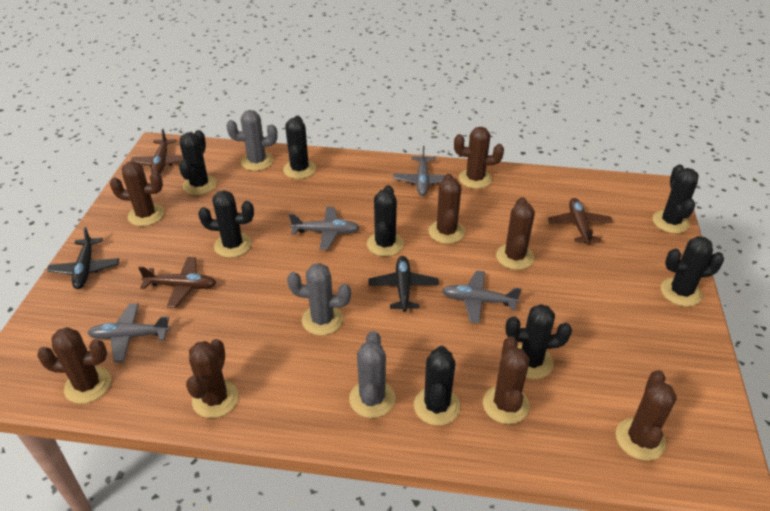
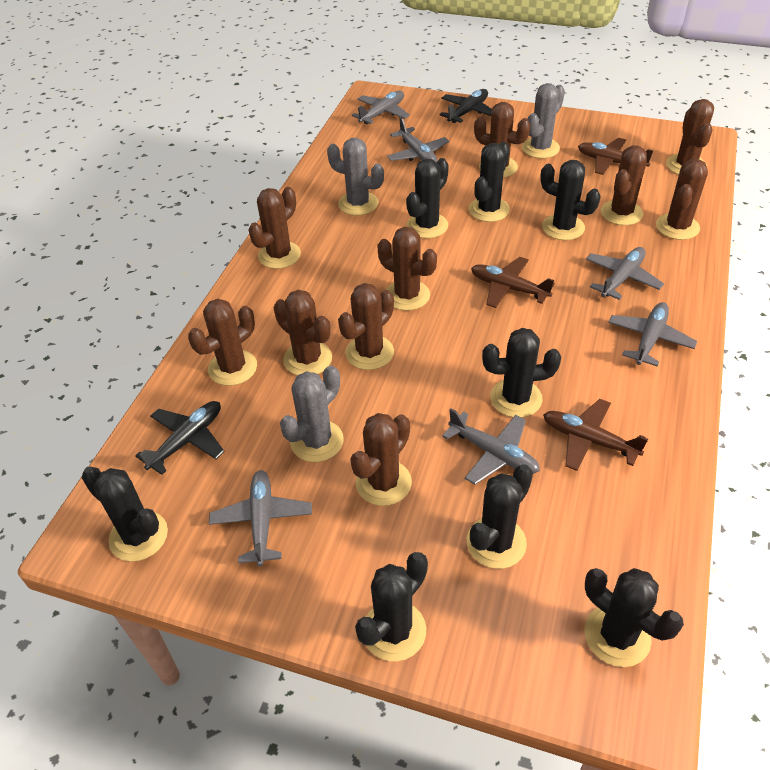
brown cactus: 8 -> 10
grey plane: 4 -> 6

